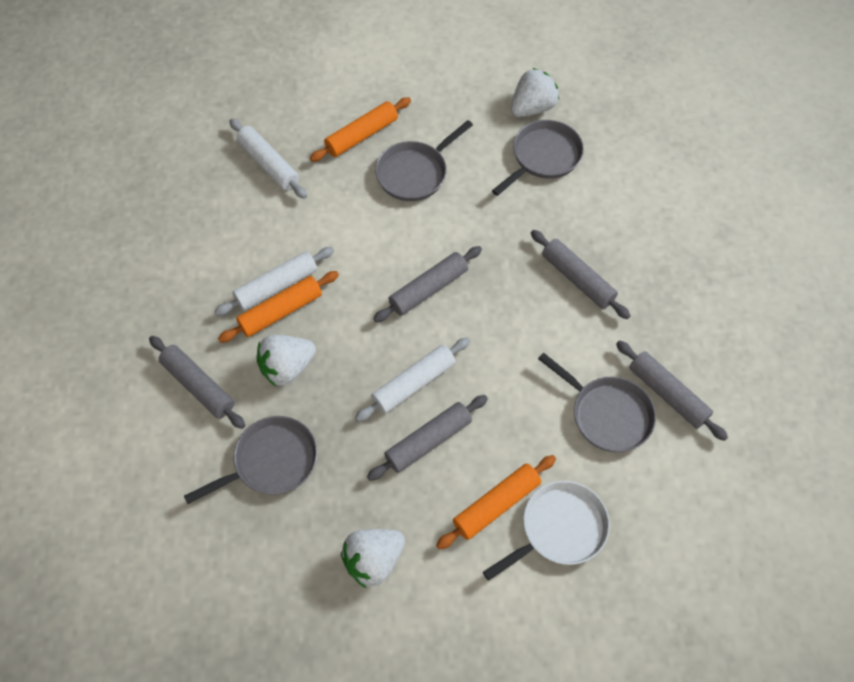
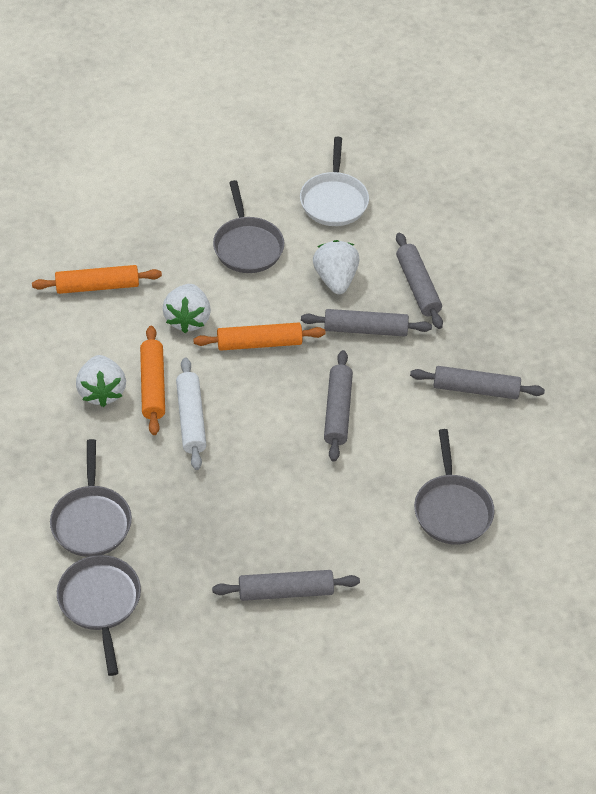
white rolling pin: 3 -> 1

